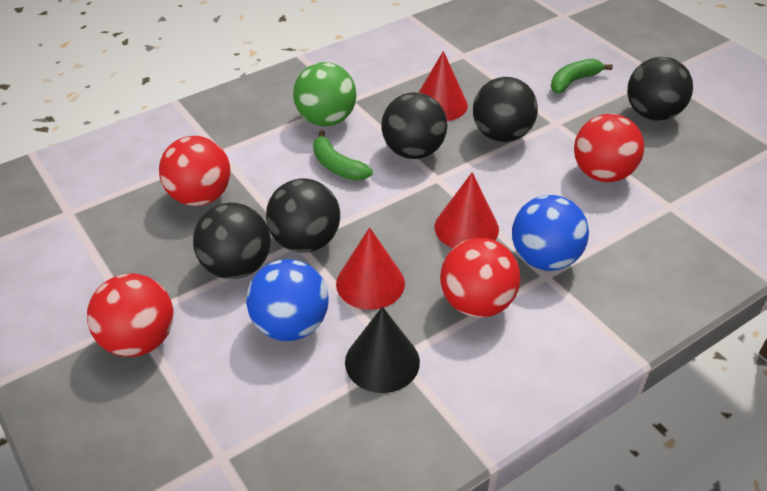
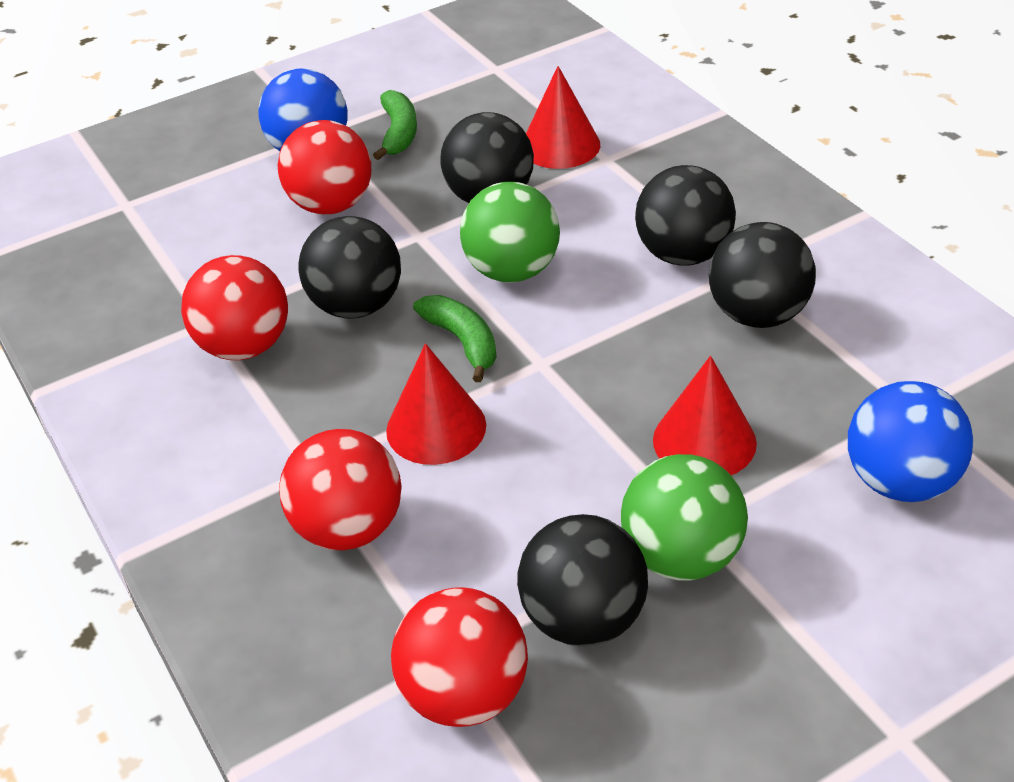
black cone: 1 -> 0
green ball: 1 -> 2

